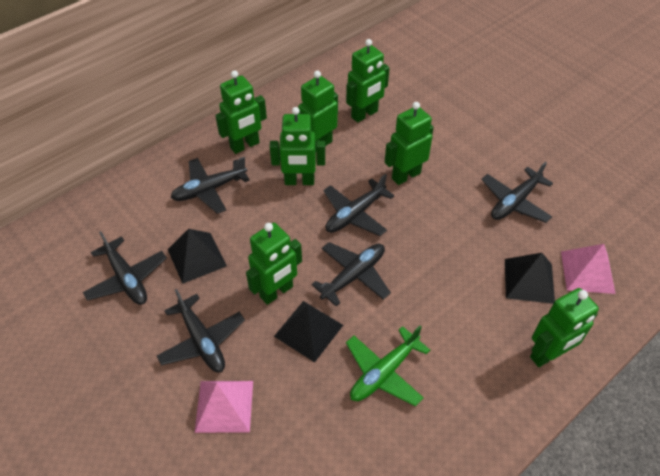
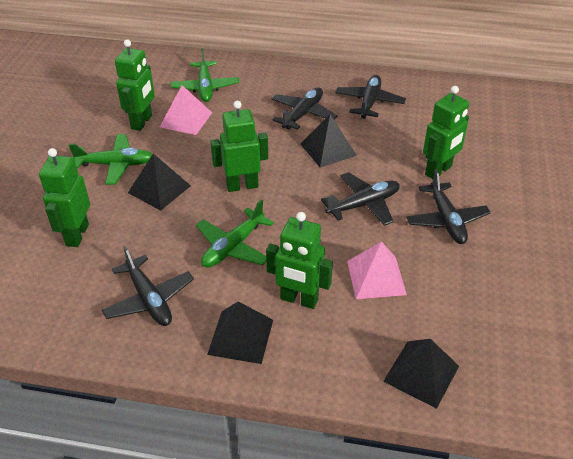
black plane: 6 -> 5
black pyramid: 3 -> 4
green plane: 1 -> 3
green robot: 7 -> 5

